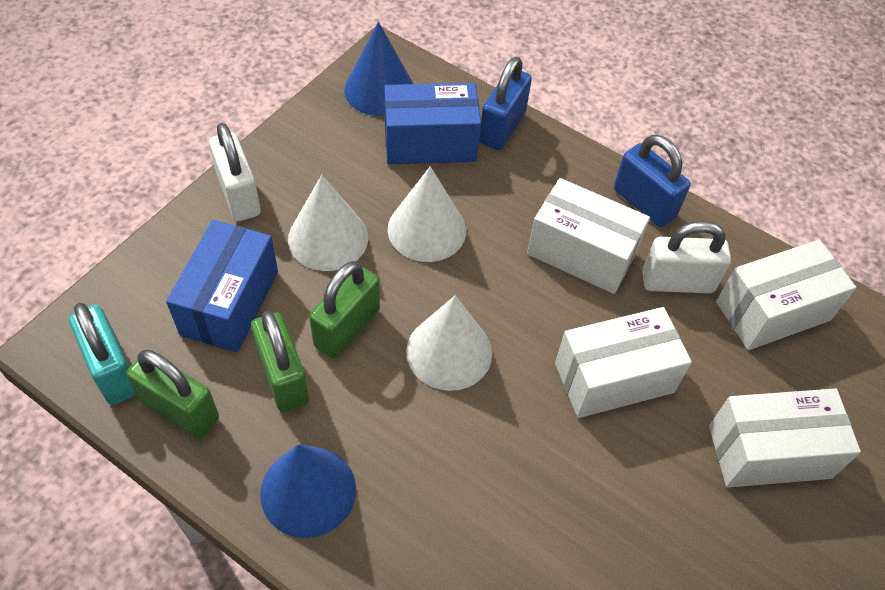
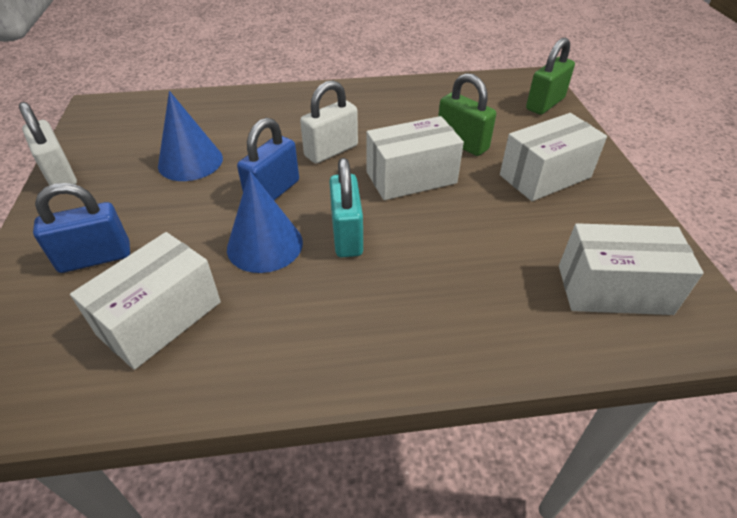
blue box: 2 -> 0
green padlock: 3 -> 2
white cone: 3 -> 0

